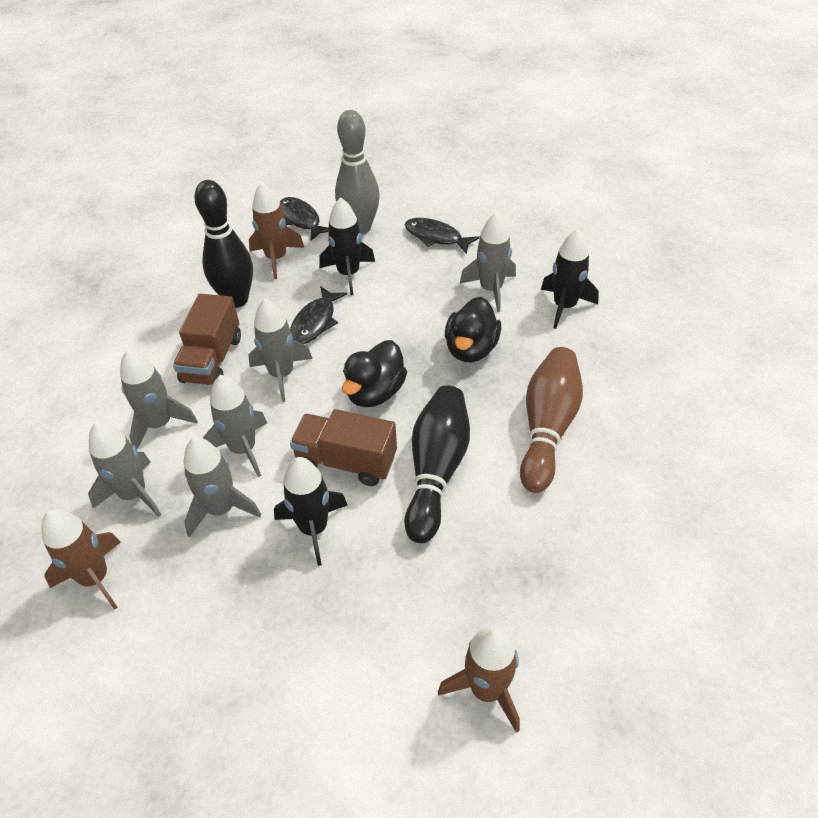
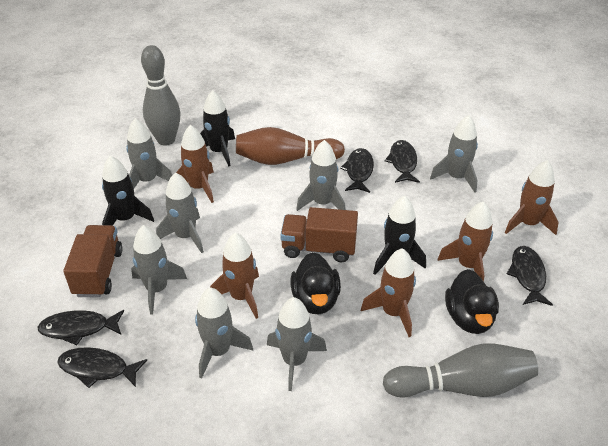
black bowling pin: 2 -> 0
black fish: 3 -> 5
brown rocket: 3 -> 5
grey bowling pin: 1 -> 2
grey rocket: 6 -> 7

